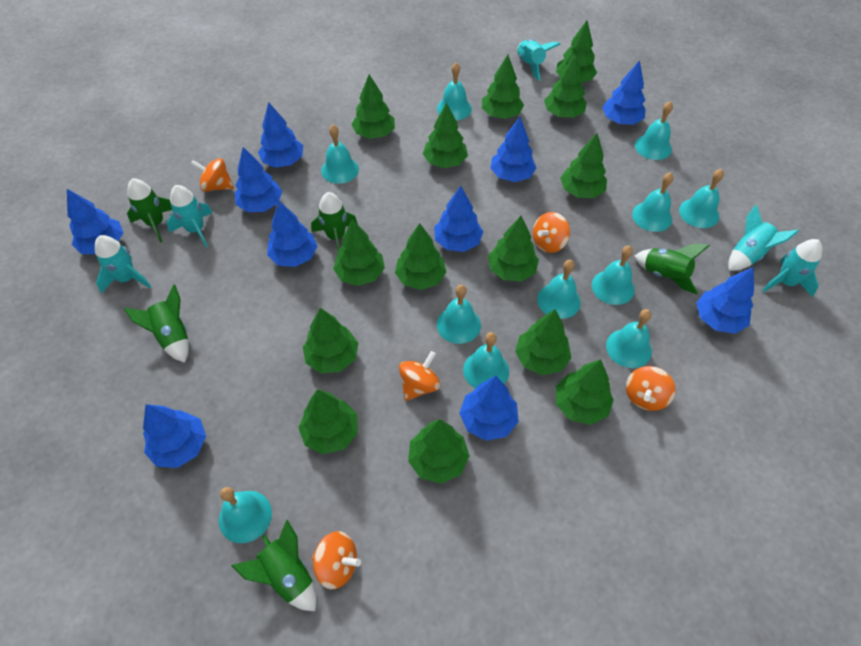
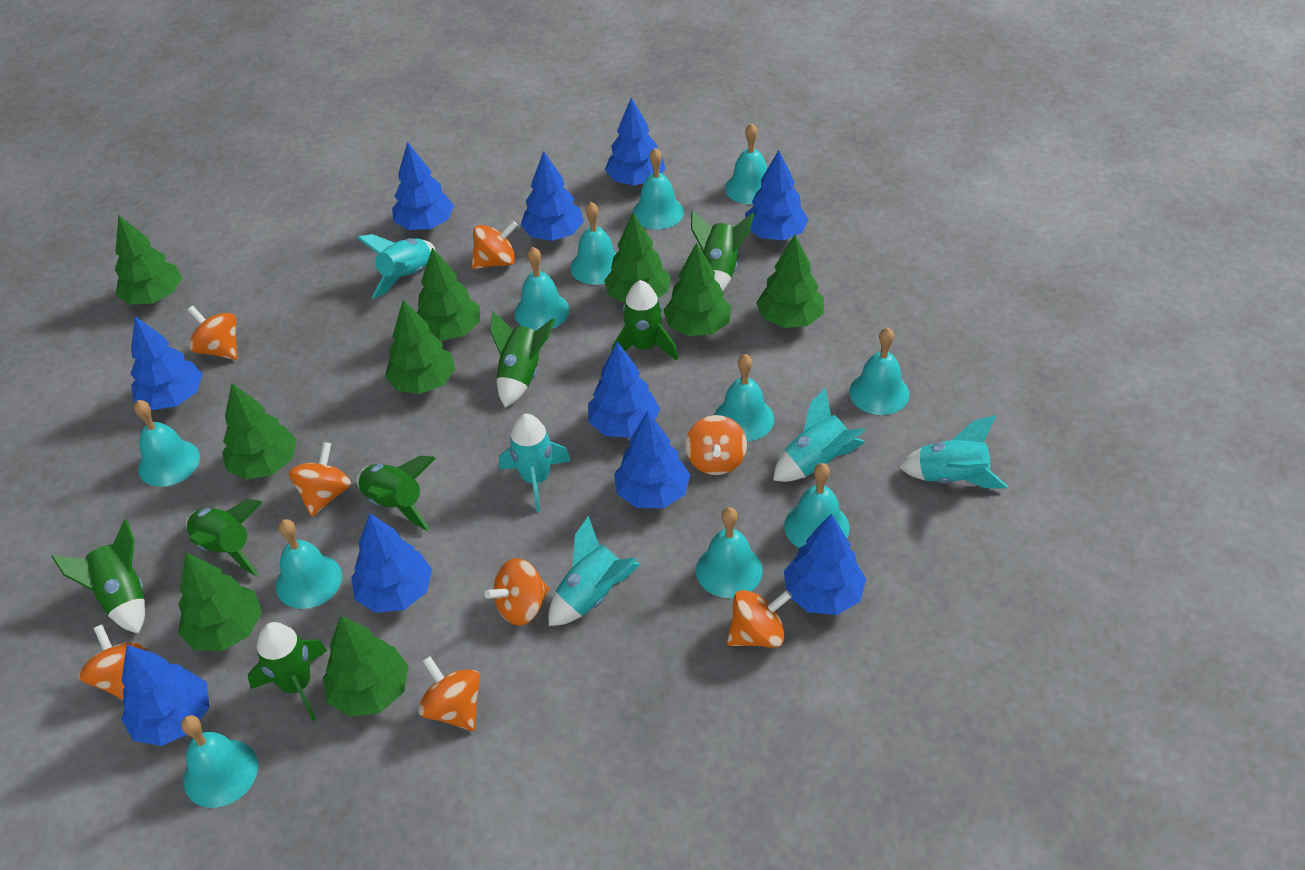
green rocket: 5 -> 7
green tree: 14 -> 9
orange spinning top: 5 -> 8

